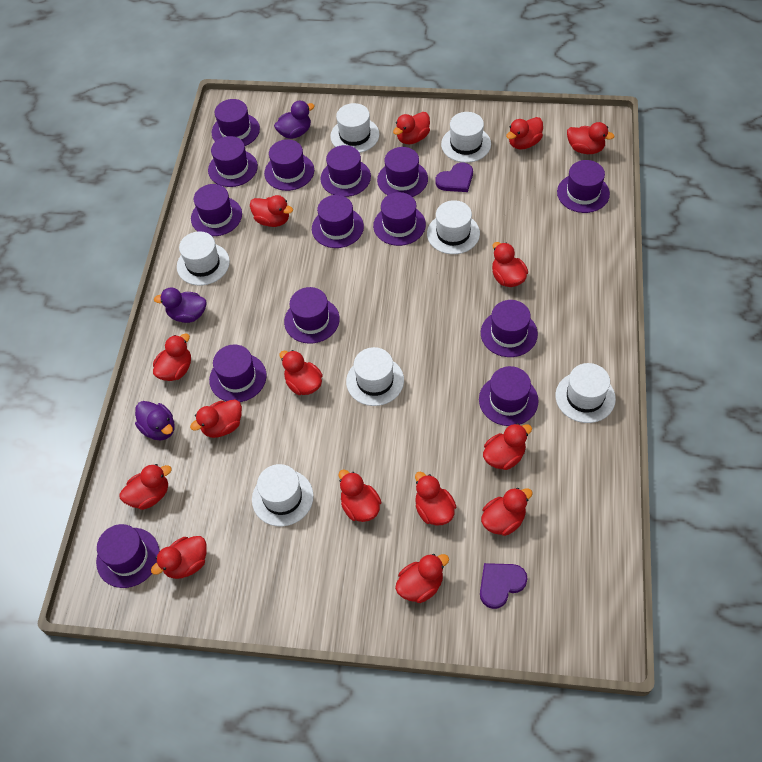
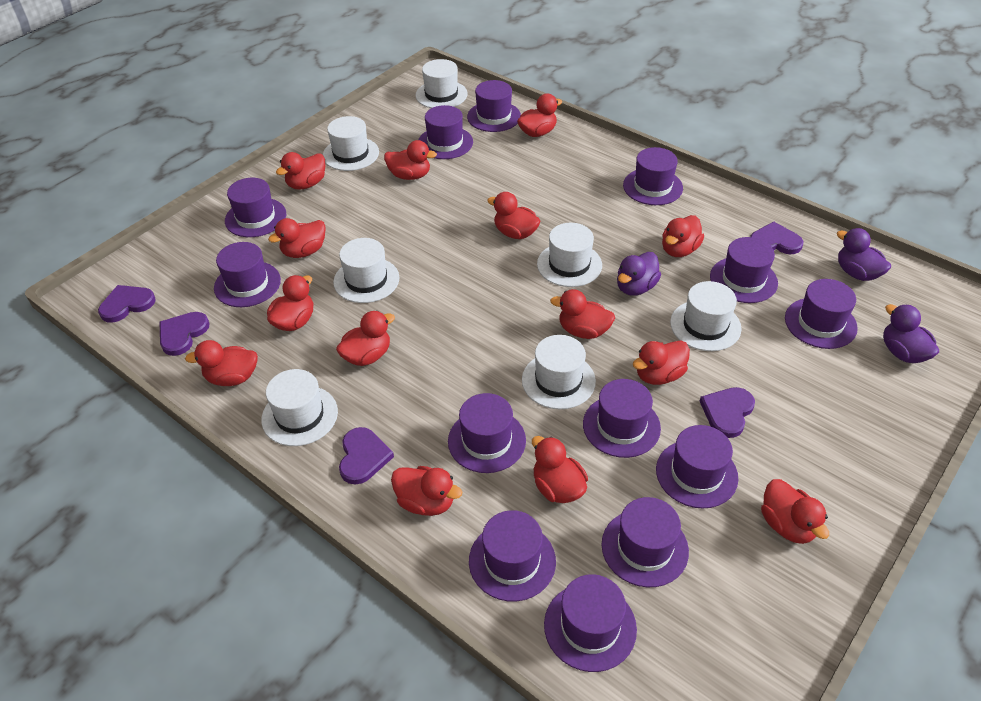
purple hat: 14 -> 13
purple heart: 2 -> 5
red duck: 15 -> 14

